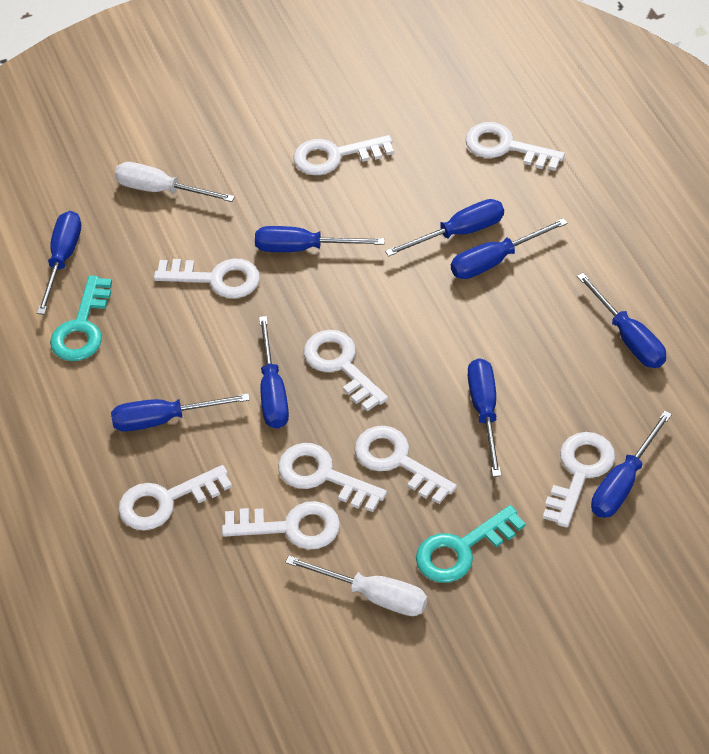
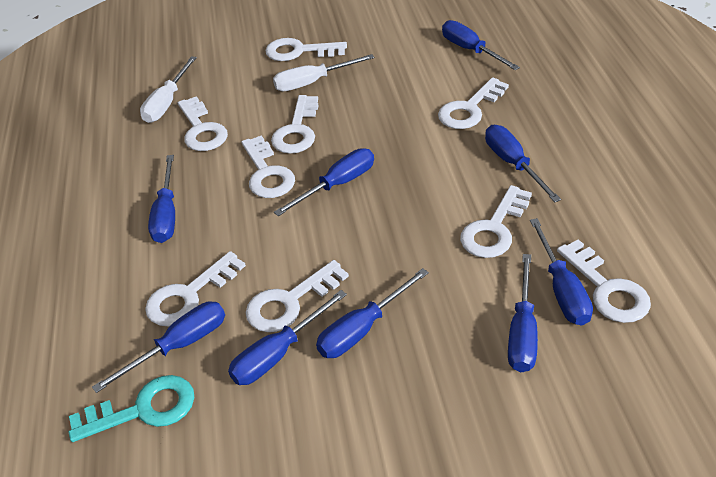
turquoise key: 2 -> 1

